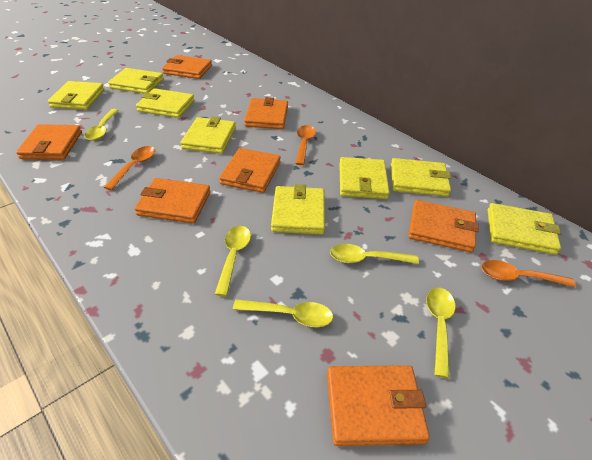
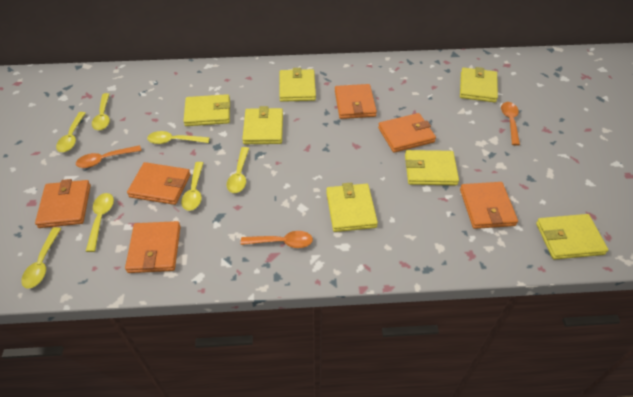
orange wallet: 7 -> 6
yellow spoon: 5 -> 7
yellow wallet: 8 -> 7

